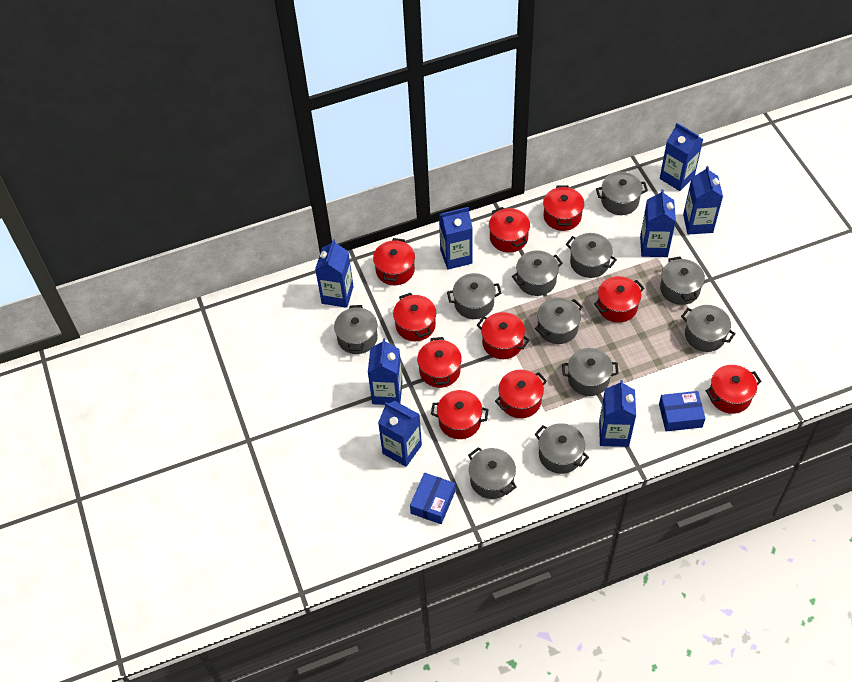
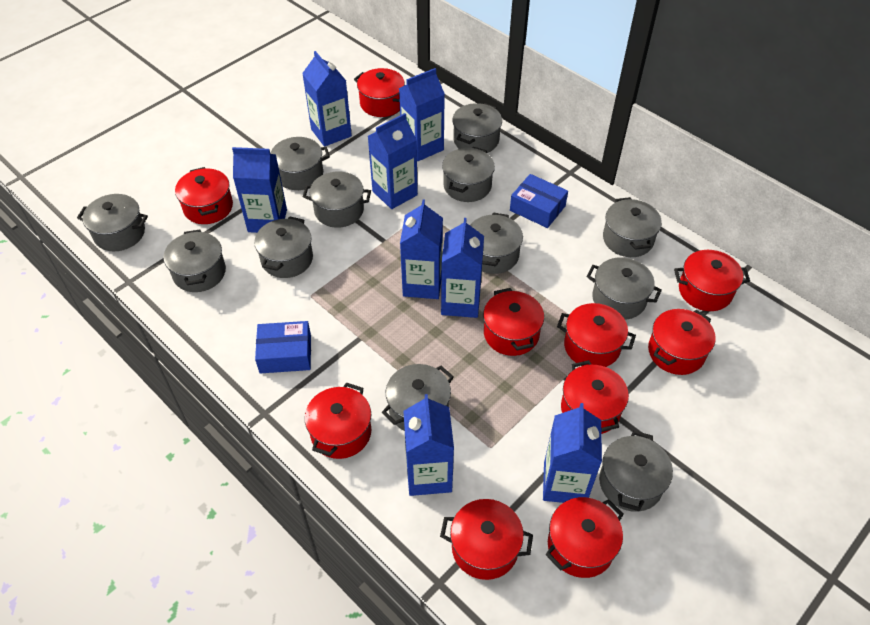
grey pot: 11 -> 12

